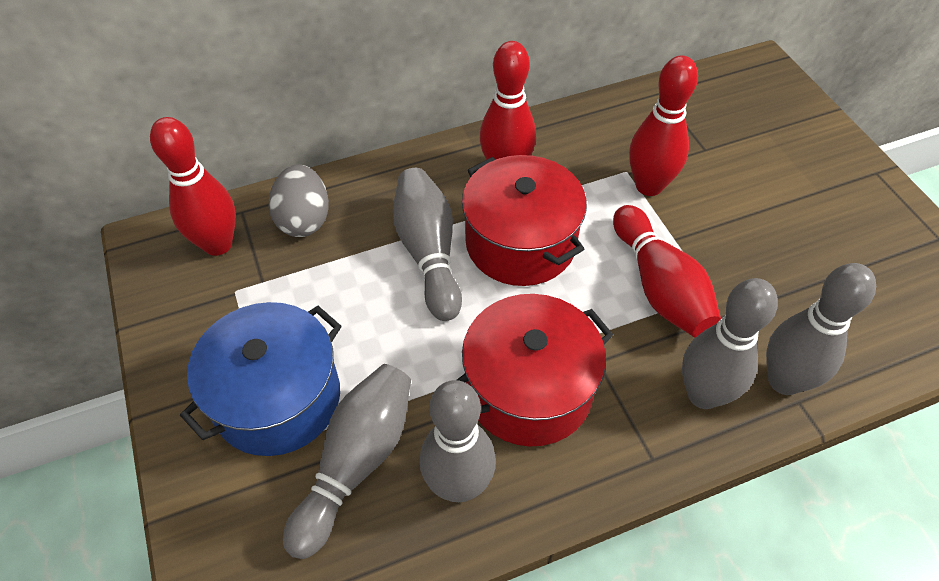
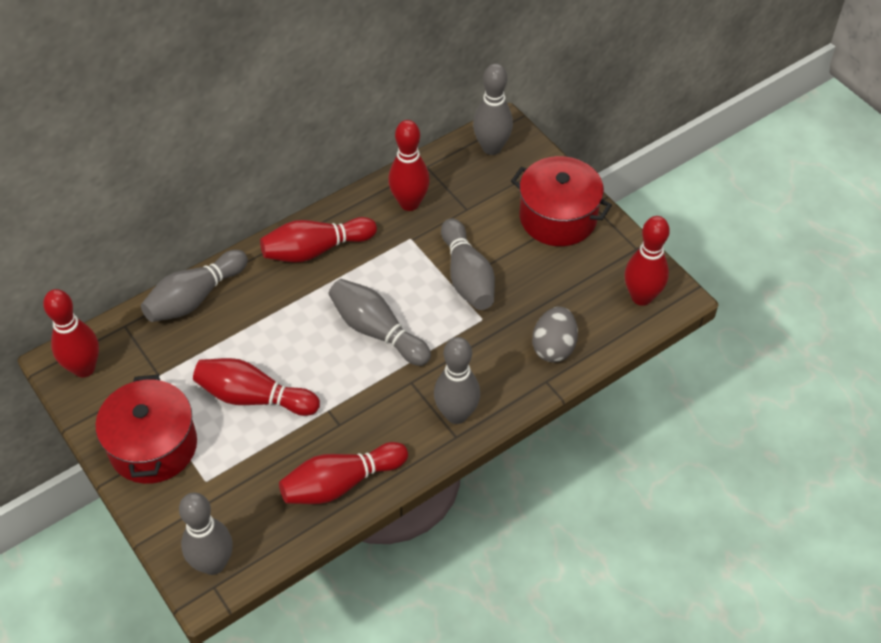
blue pot: 1 -> 0
grey bowling pin: 5 -> 6
red bowling pin: 4 -> 6

